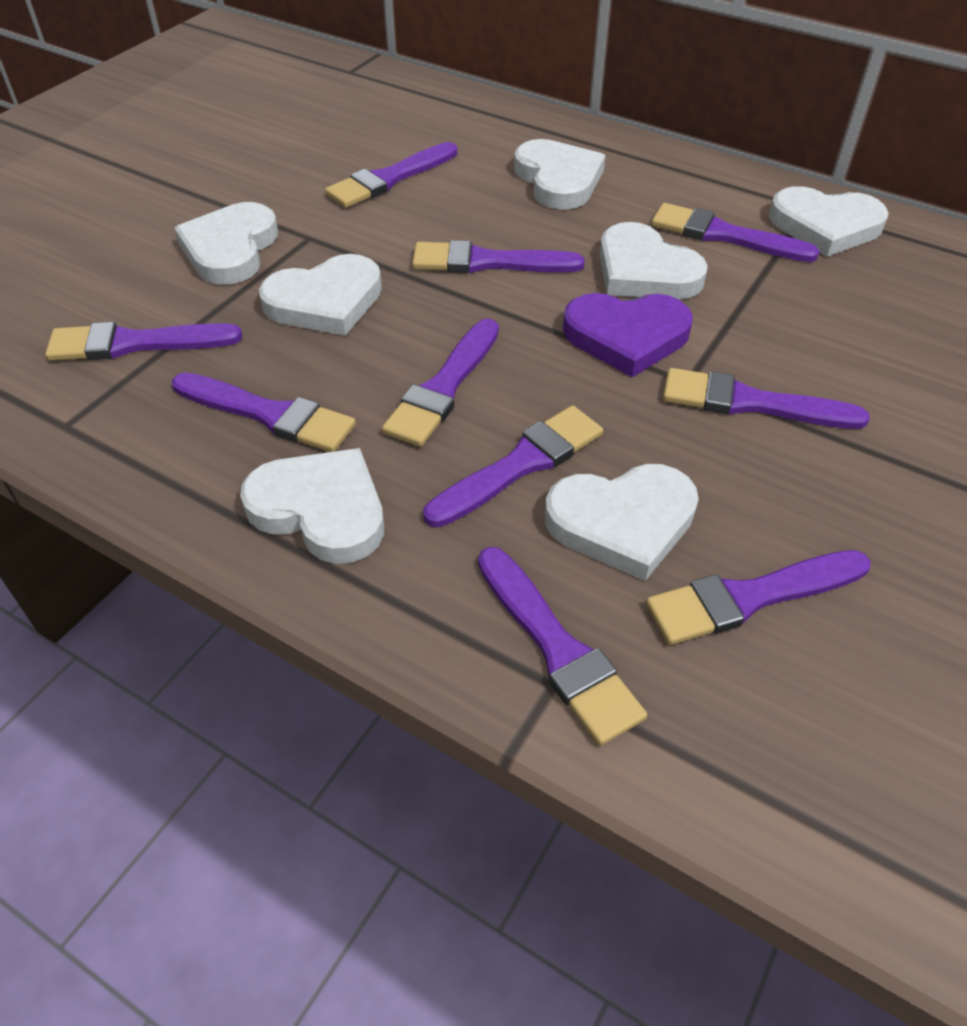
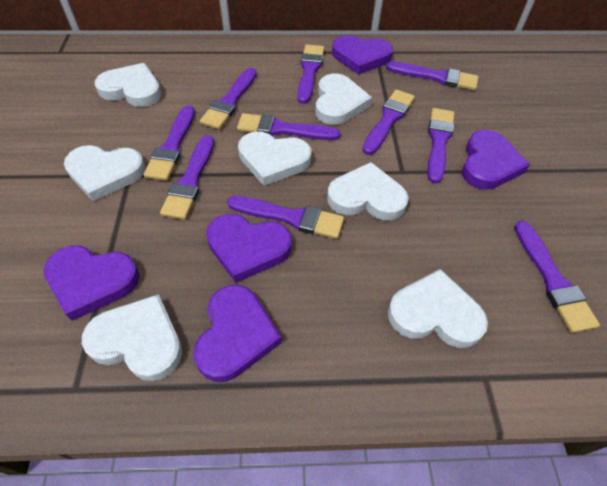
purple heart: 1 -> 5

